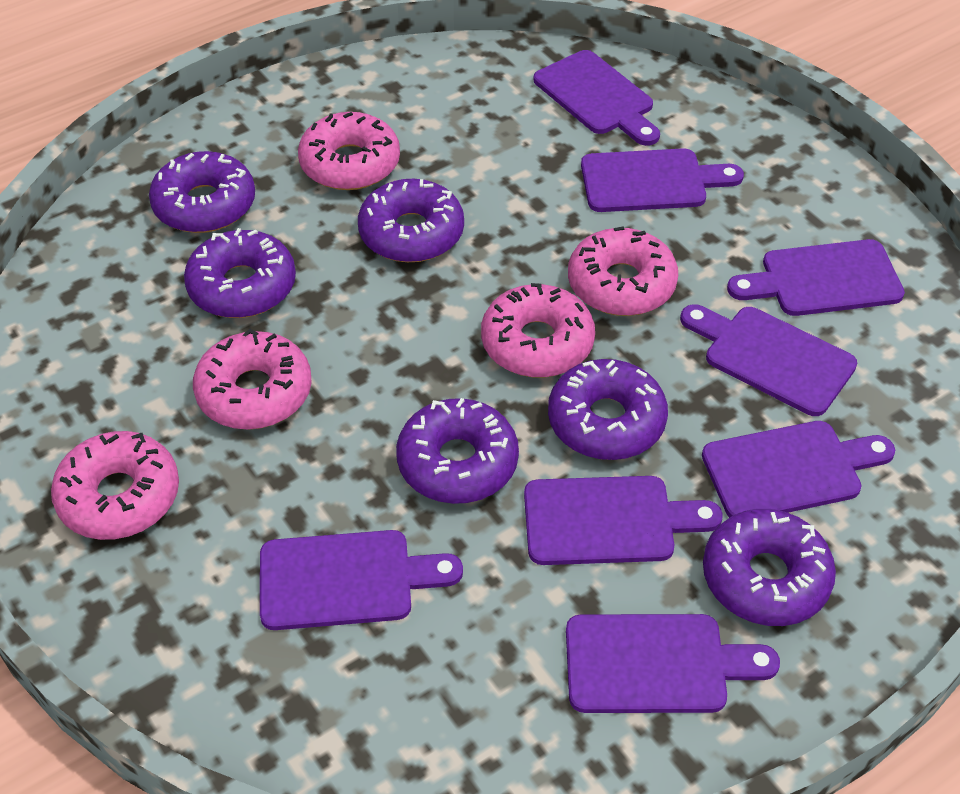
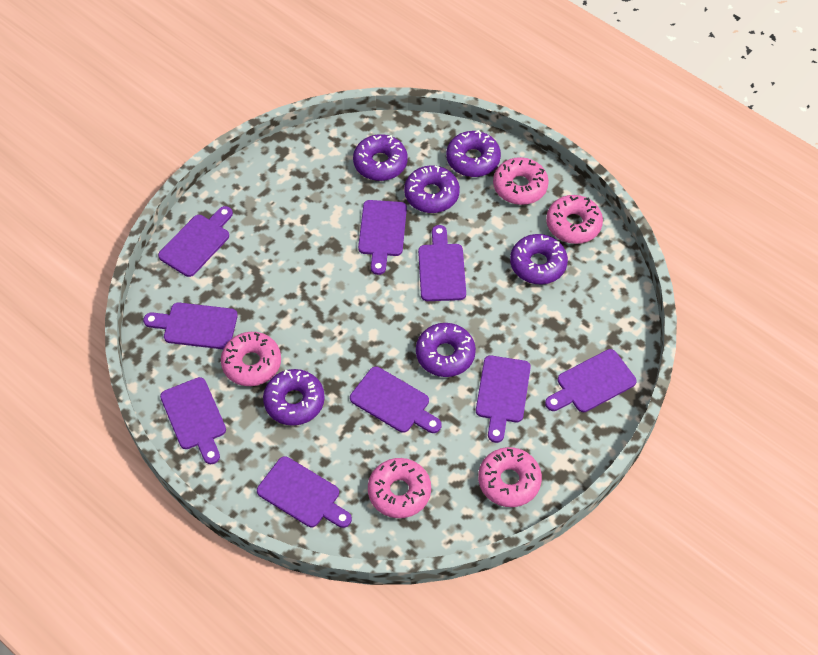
purple cutting board: 8 -> 9

